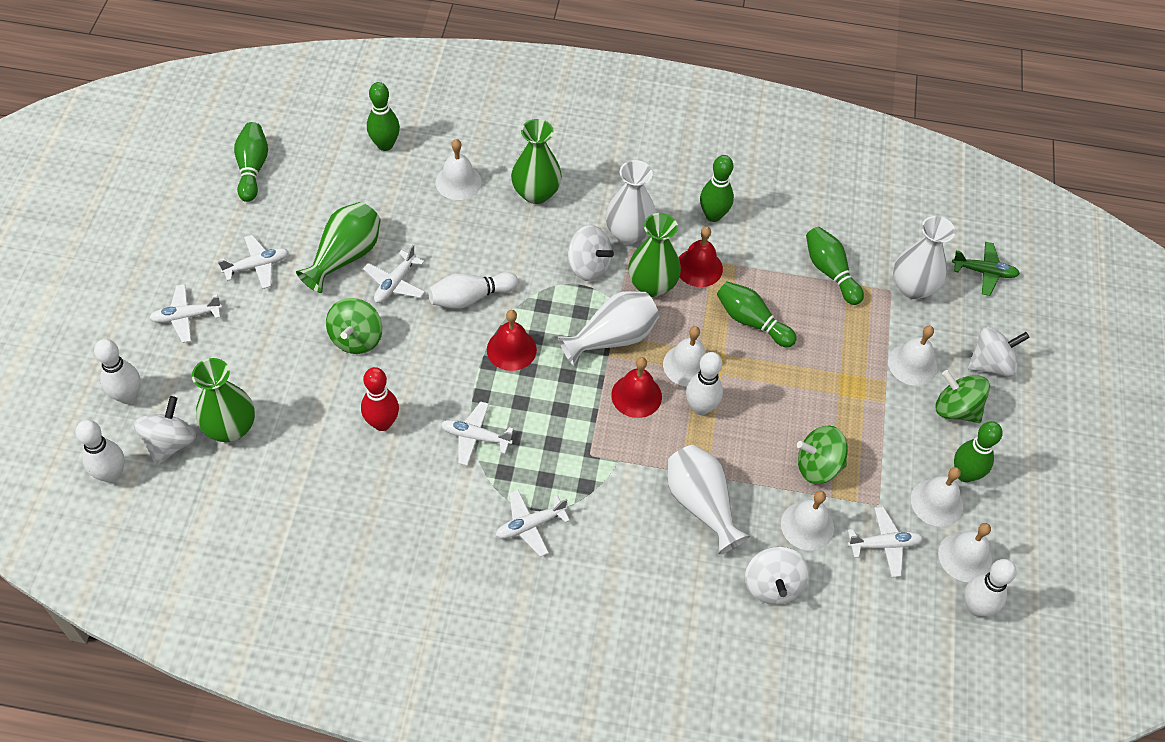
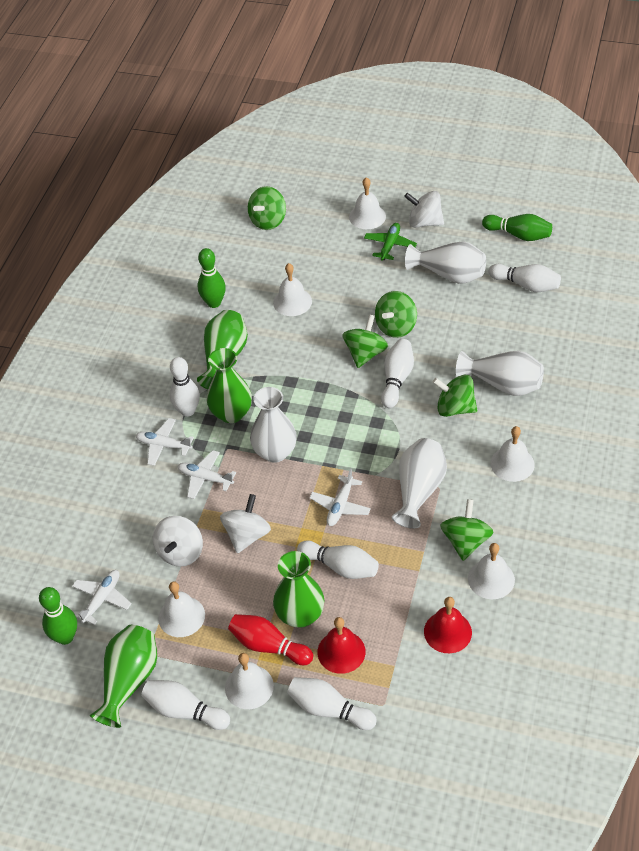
green bowling pin: 6 -> 3
green spinning top: 3 -> 5
red bell: 3 -> 2
white bowling pin: 5 -> 6
white plane: 6 -> 4
white spinning top: 4 -> 3

